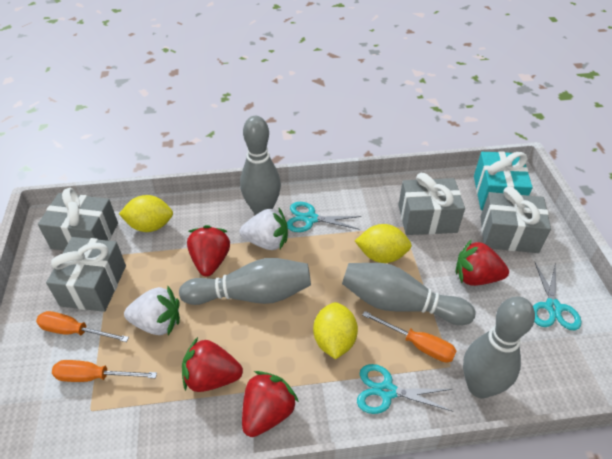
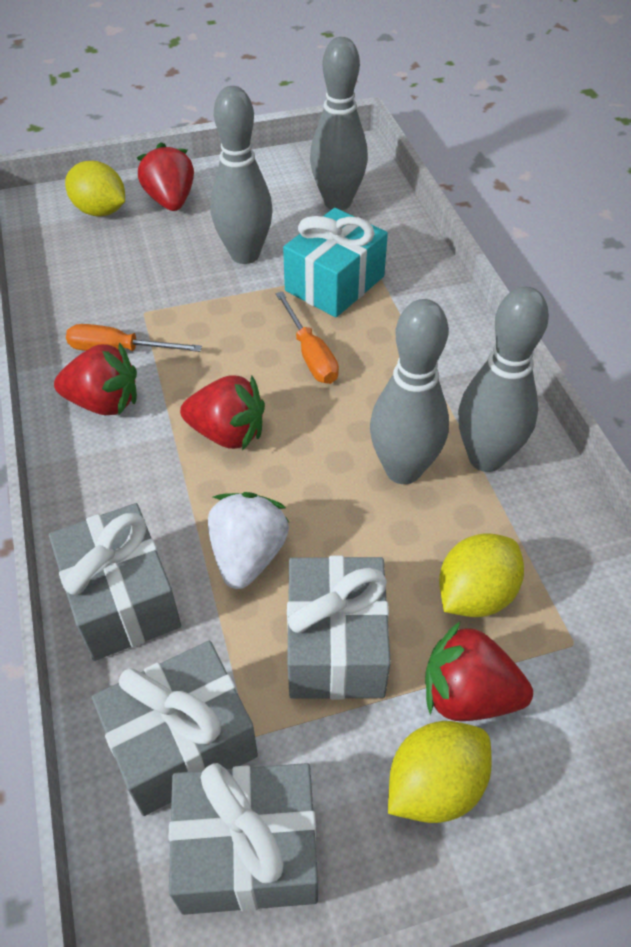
orange screwdriver: 3 -> 2
turquoise scissors: 3 -> 0
white strawberry: 2 -> 1

